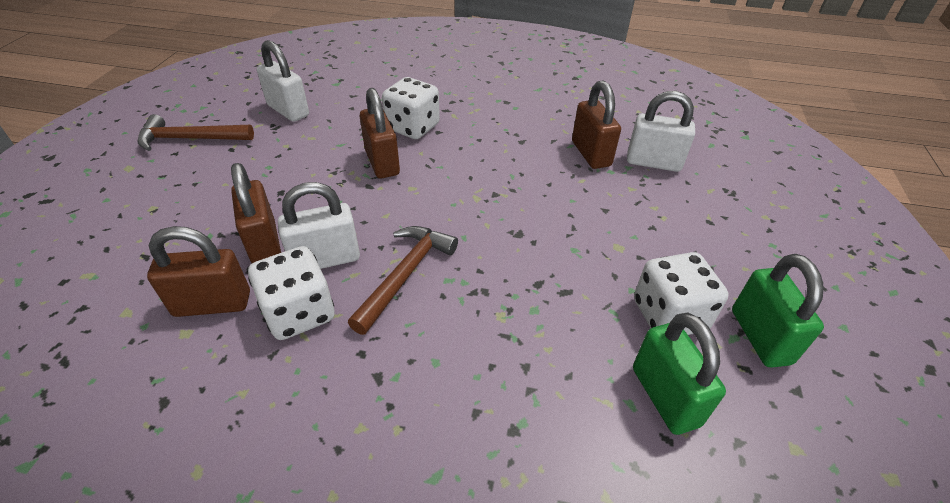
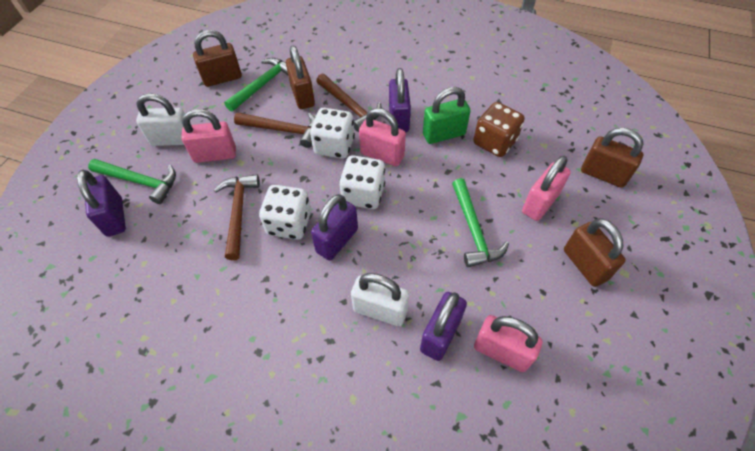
brown dice: 0 -> 1
brown hammer: 2 -> 3
green hammer: 0 -> 3
green padlock: 2 -> 1
pink padlock: 0 -> 4
purple padlock: 0 -> 4
white padlock: 3 -> 2

